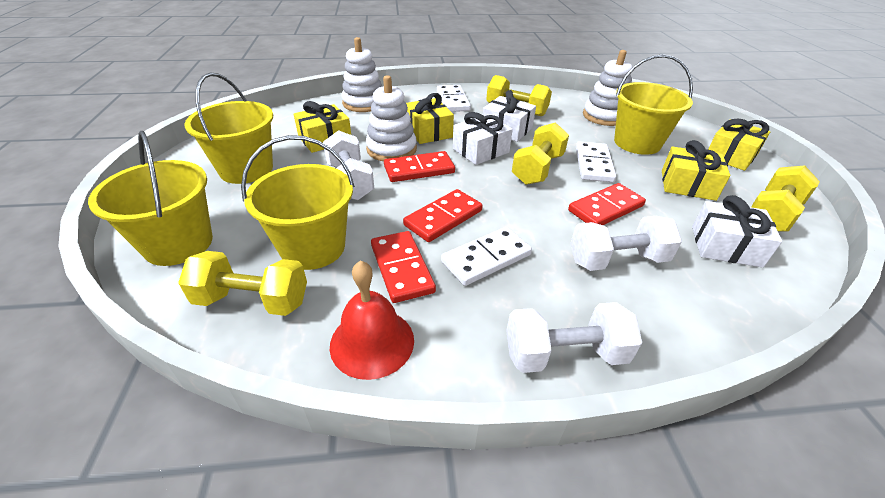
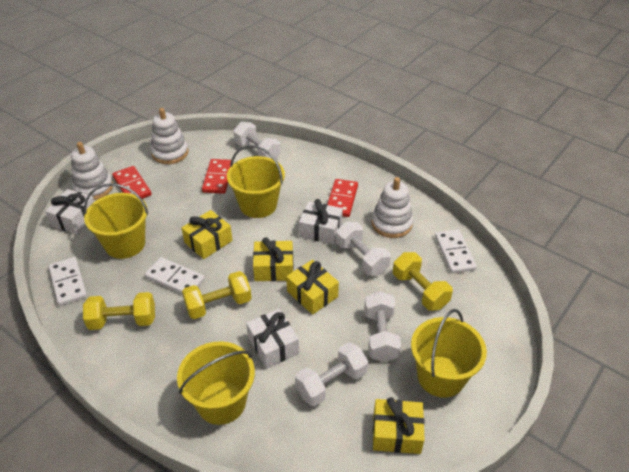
red bell: 1 -> 0
red domino: 4 -> 3
white dumbbell: 3 -> 4
yellow dumbbell: 4 -> 3

